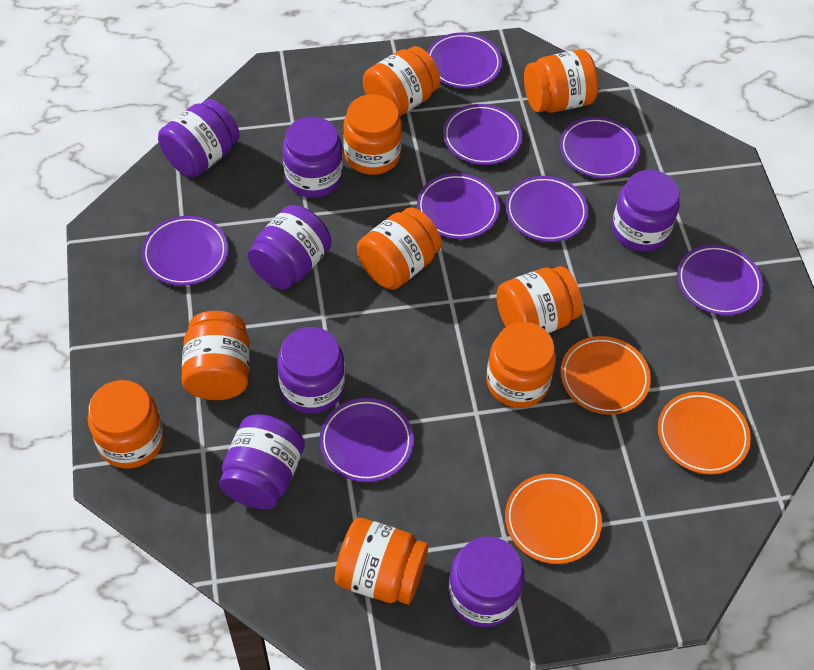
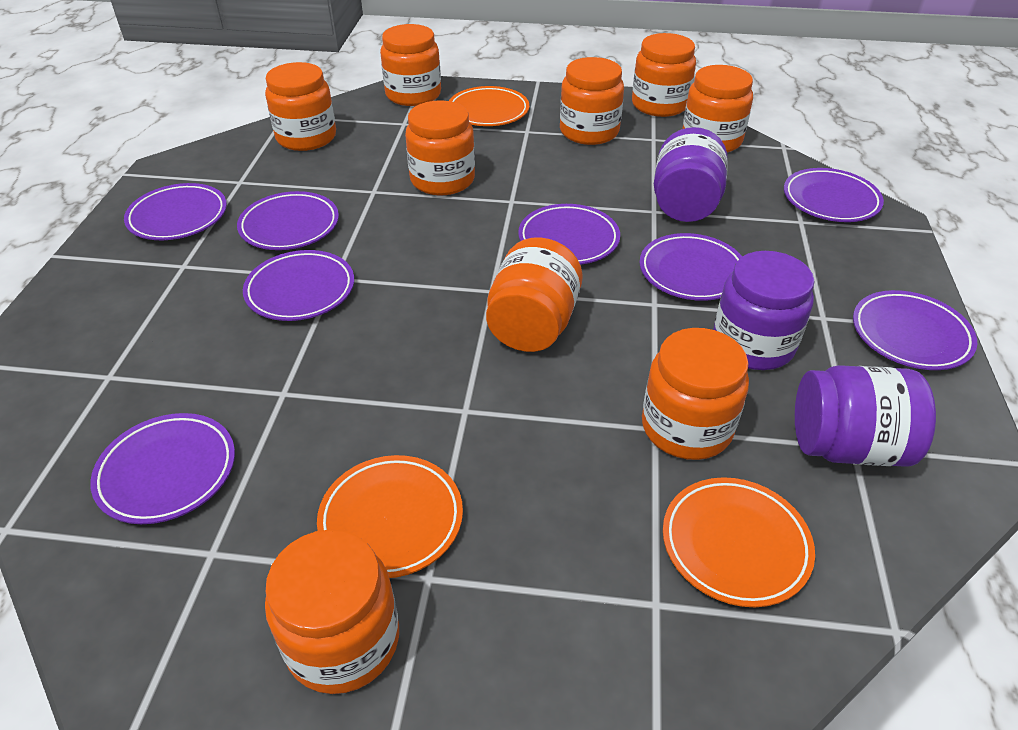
purple jar: 7 -> 3

